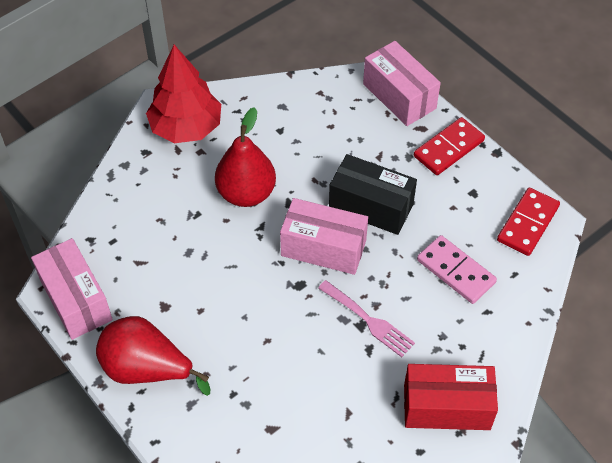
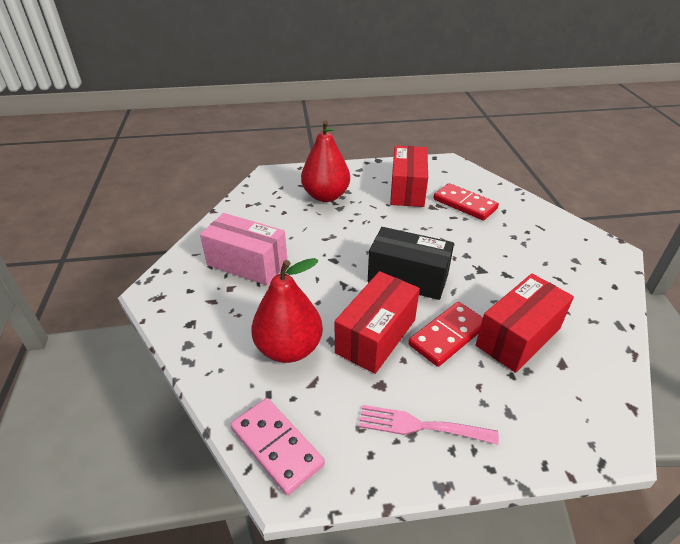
pink box: 3 -> 1
red box: 1 -> 3
red tree: 1 -> 0

